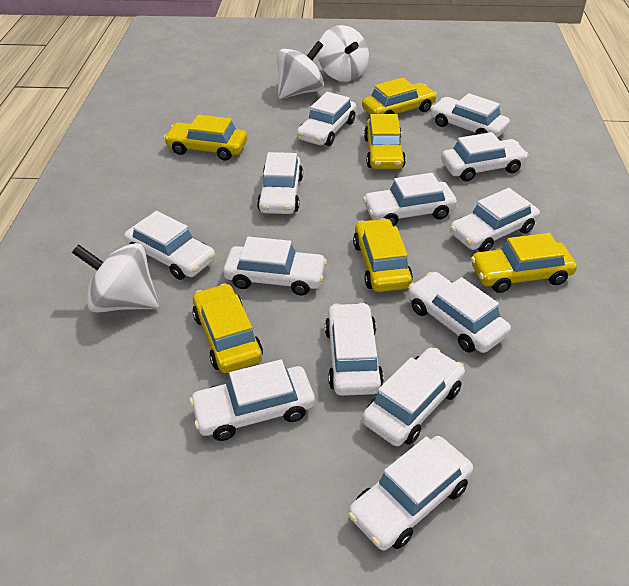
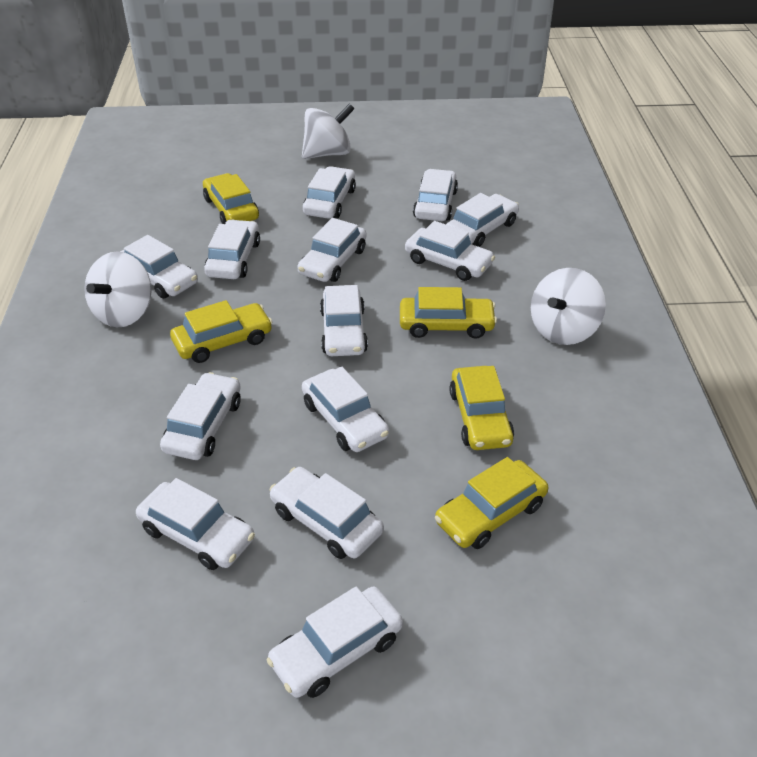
yellow car: 6 -> 5

